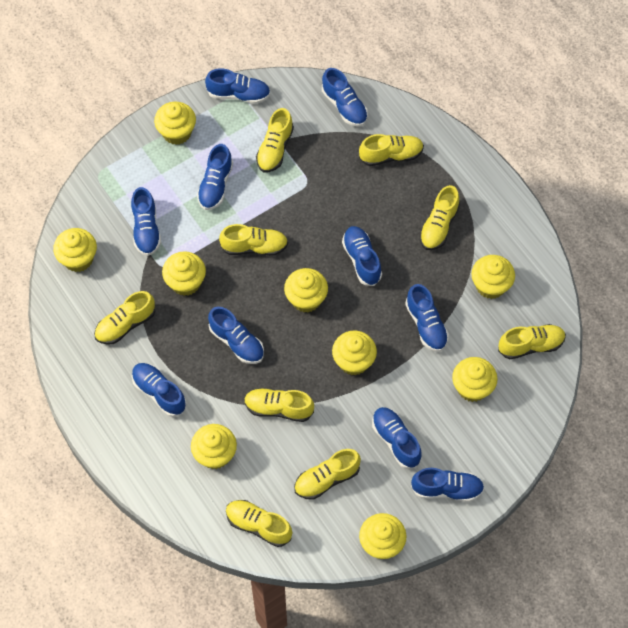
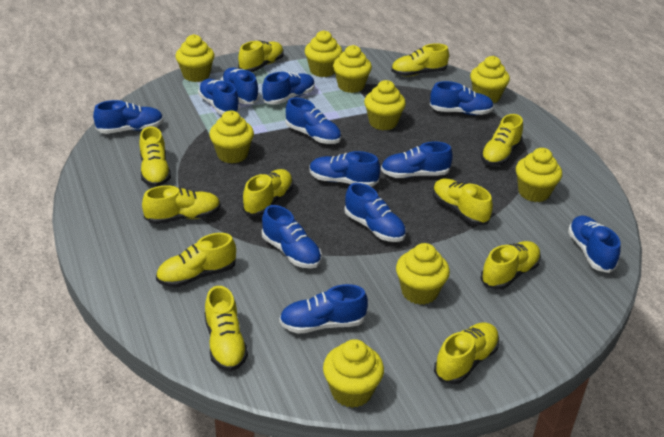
blue shoe: 10 -> 12
yellow shoe: 9 -> 11

